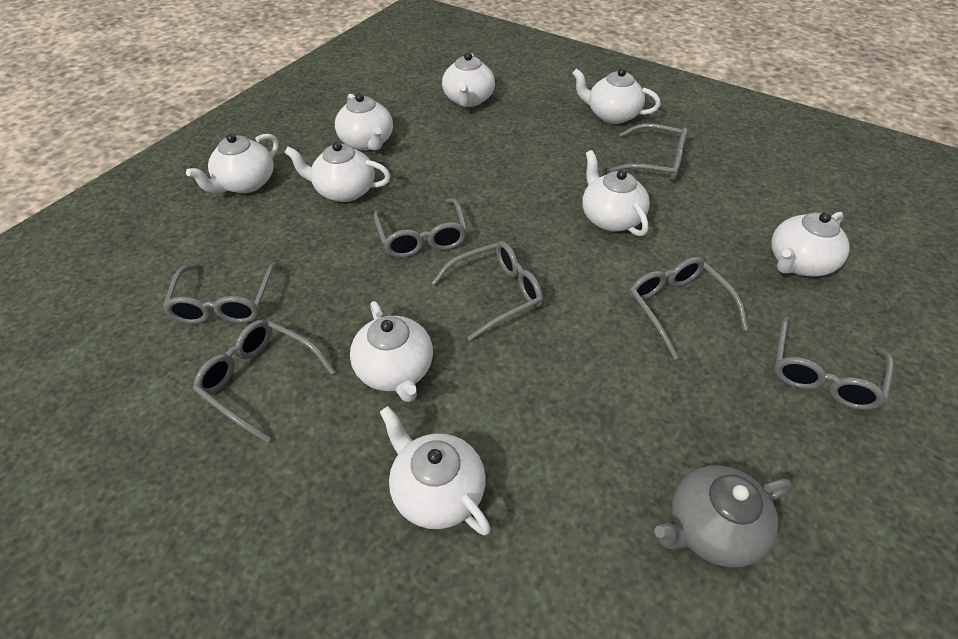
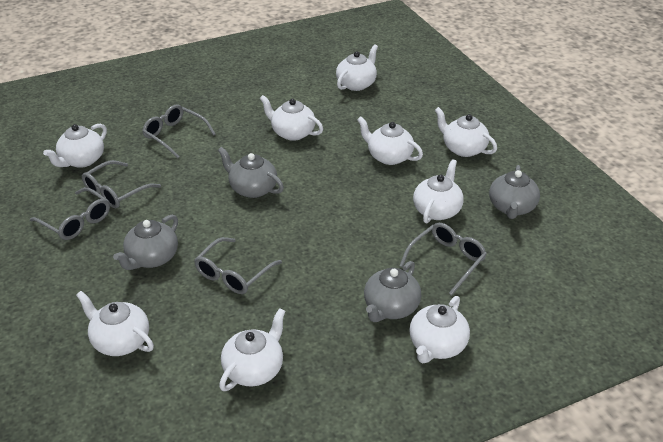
grey glasses: 7 -> 5
grey teapot: 1 -> 4

